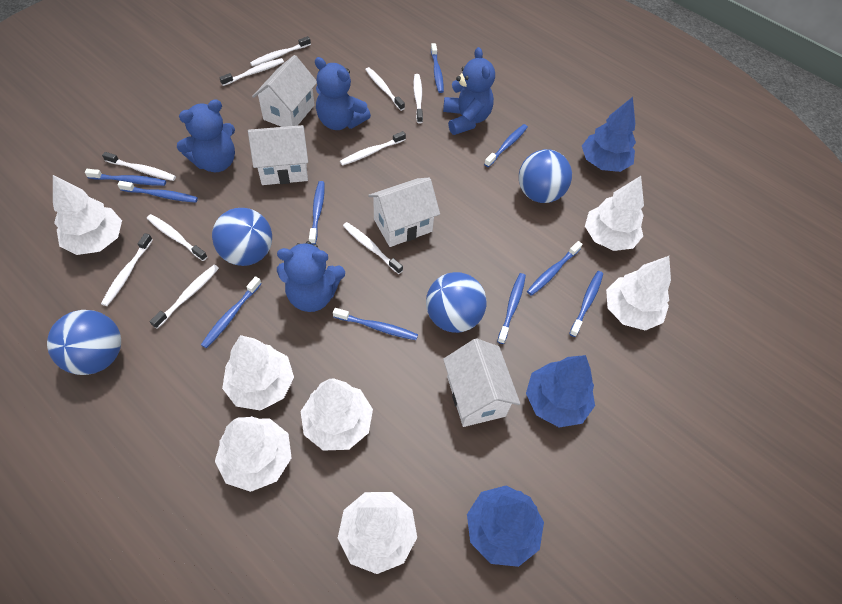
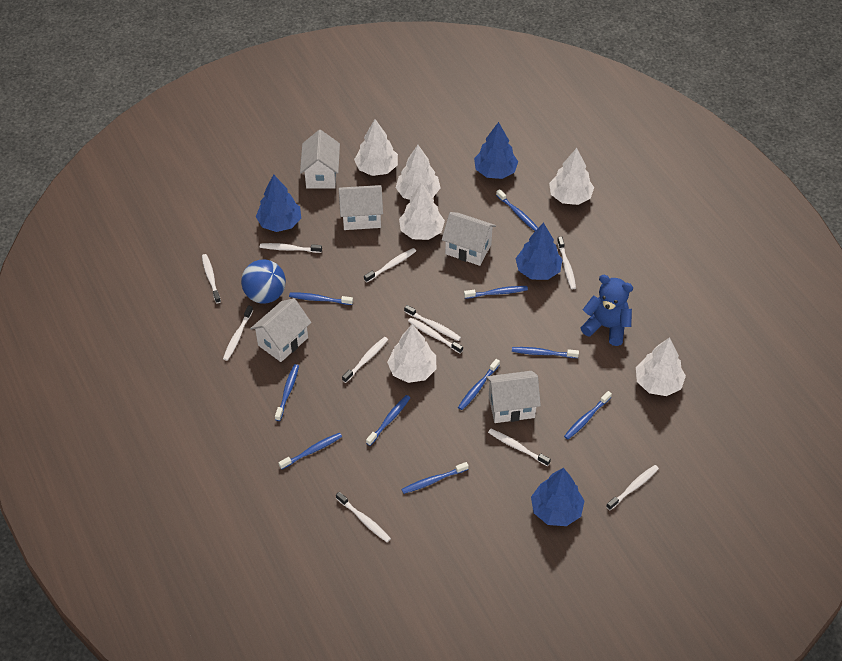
blue ball: 4 -> 1
blue teddy bear: 4 -> 1
blue tree: 3 -> 4
white house: 4 -> 5
white toothbrush: 10 -> 11
white tree: 7 -> 6

